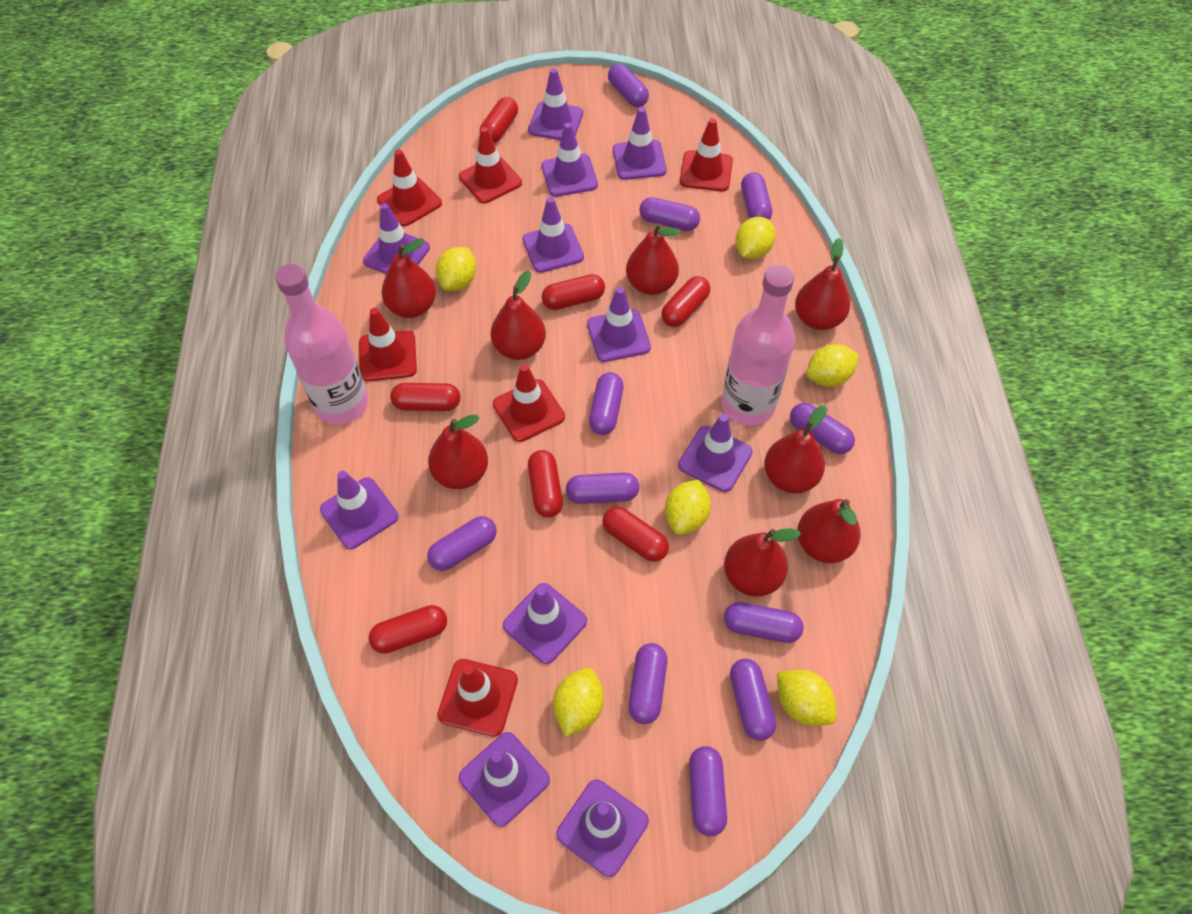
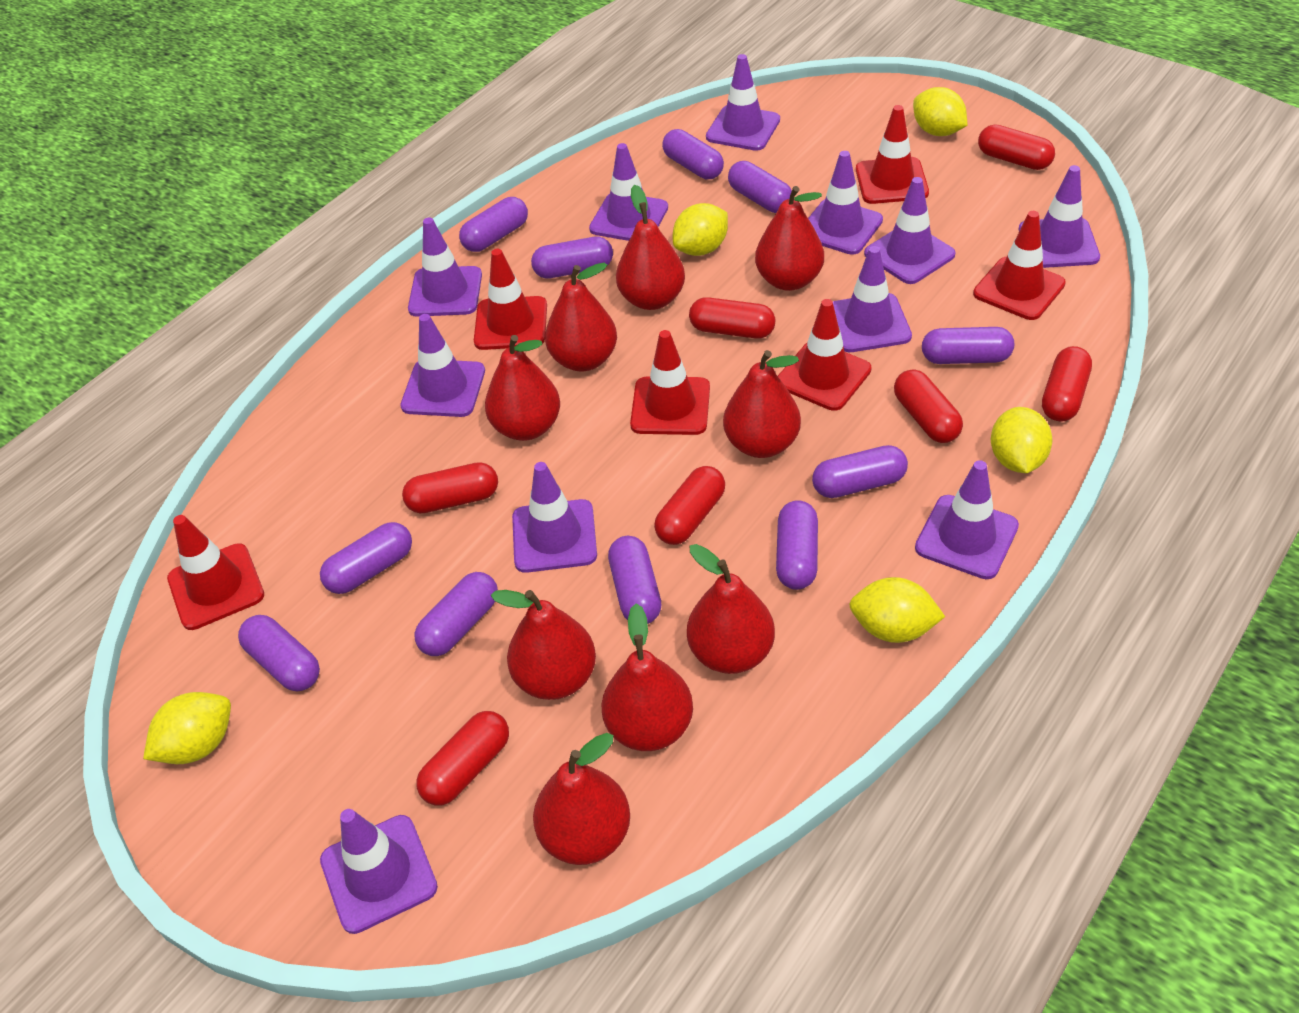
pink bottle: 2 -> 0
red pear: 8 -> 9
yellow lemon: 6 -> 5

